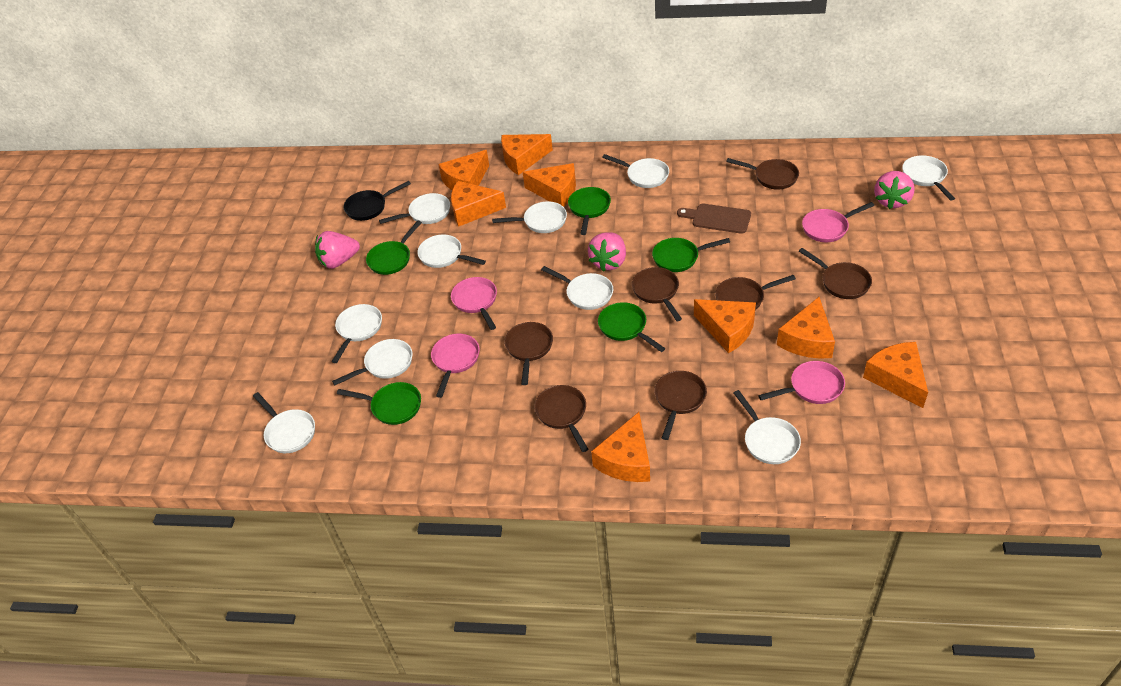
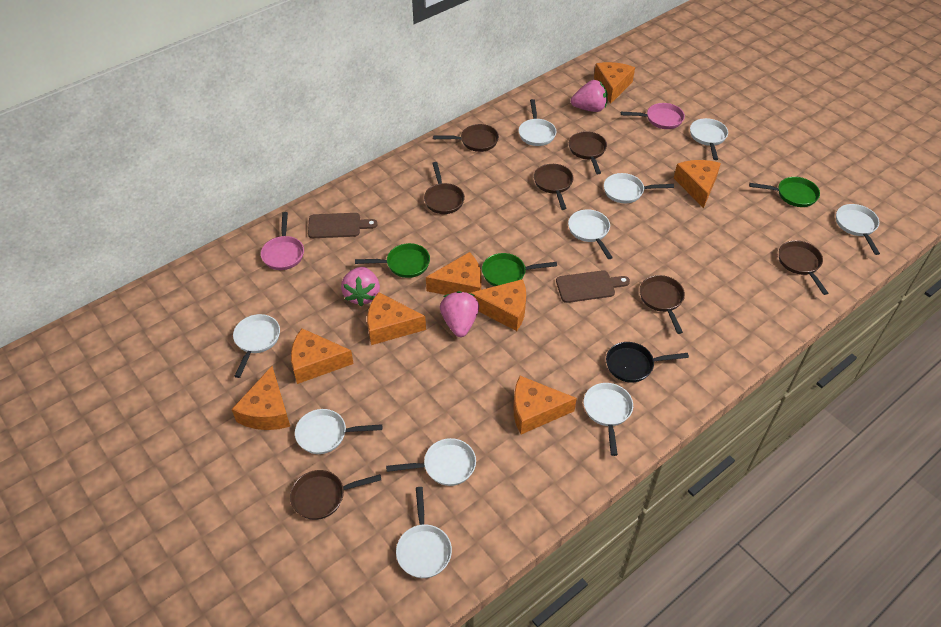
brown cutting board: 1 -> 2
green pan: 5 -> 3
pink pan: 4 -> 2

